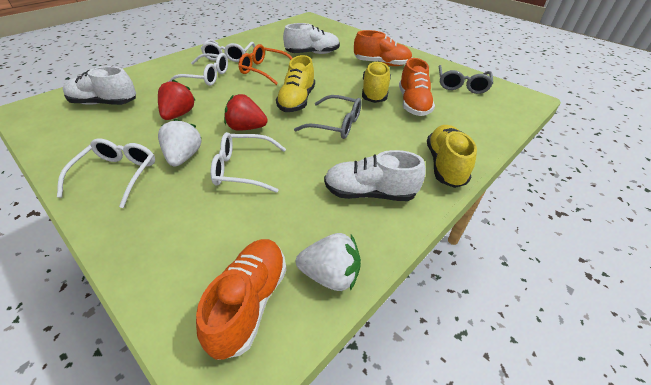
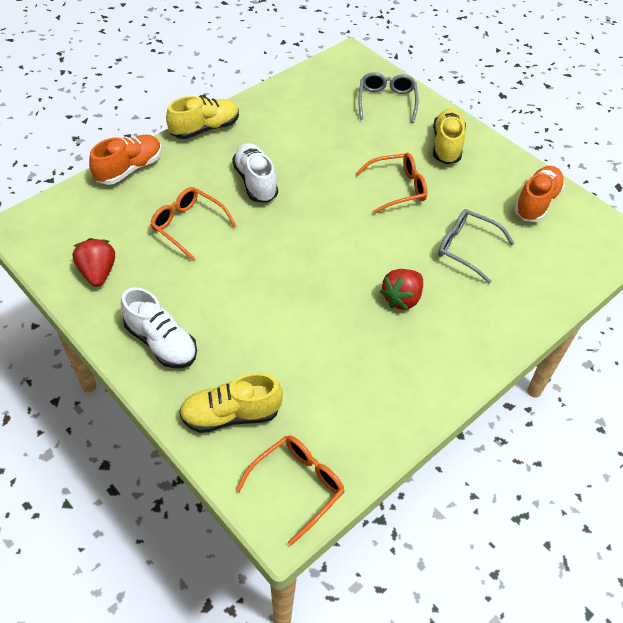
orange glasses: 1 -> 3
orange shoe: 3 -> 2
white glasses: 4 -> 0
white shoe: 3 -> 2
white strawberry: 2 -> 0

